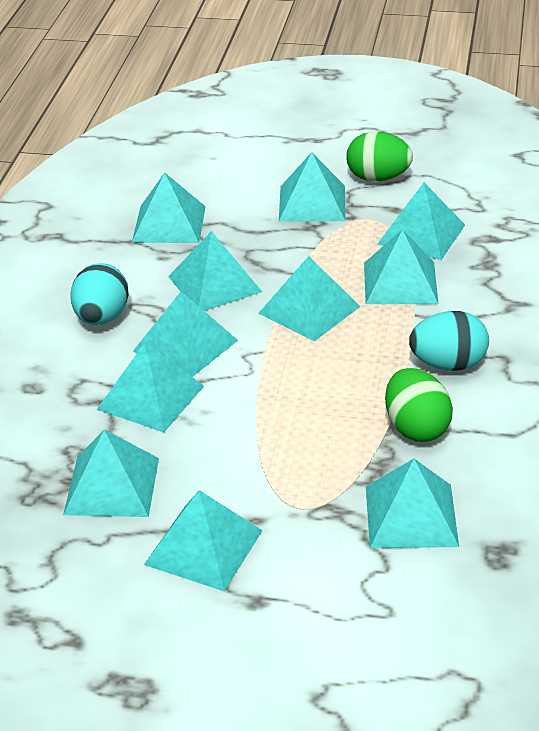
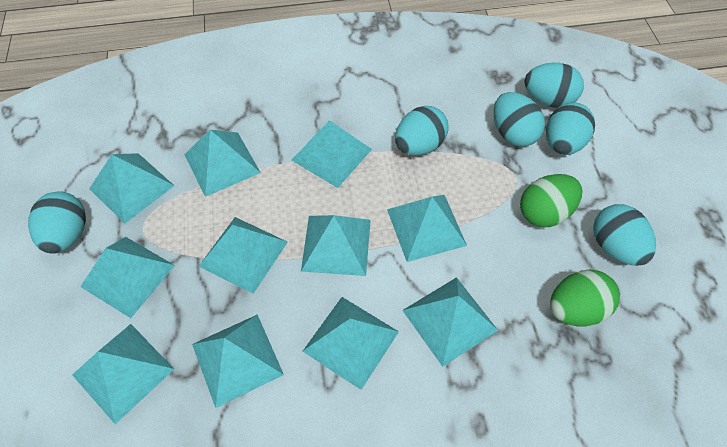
turquoise egg: 2 -> 6

